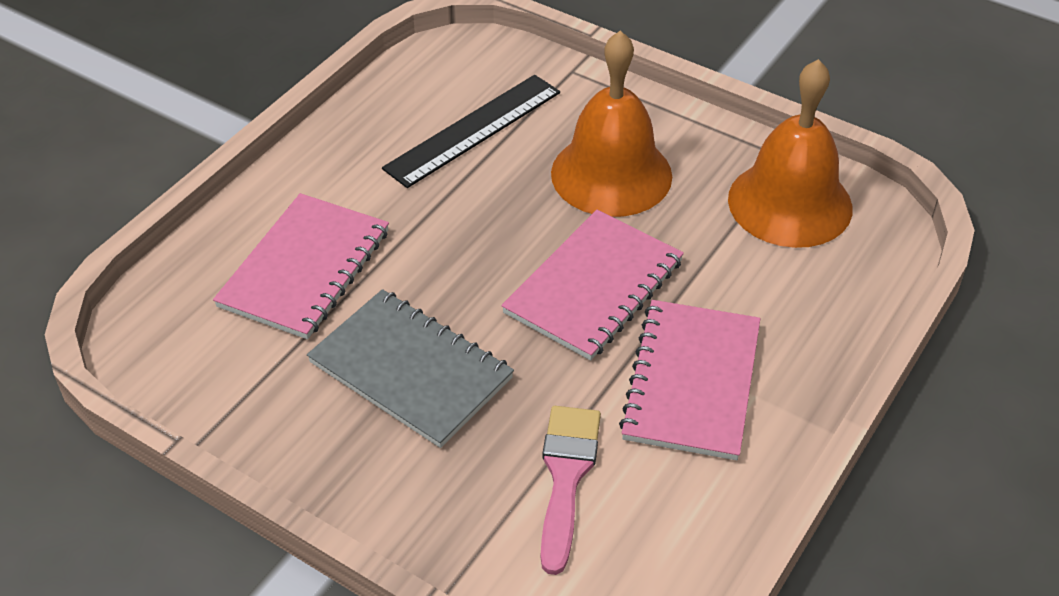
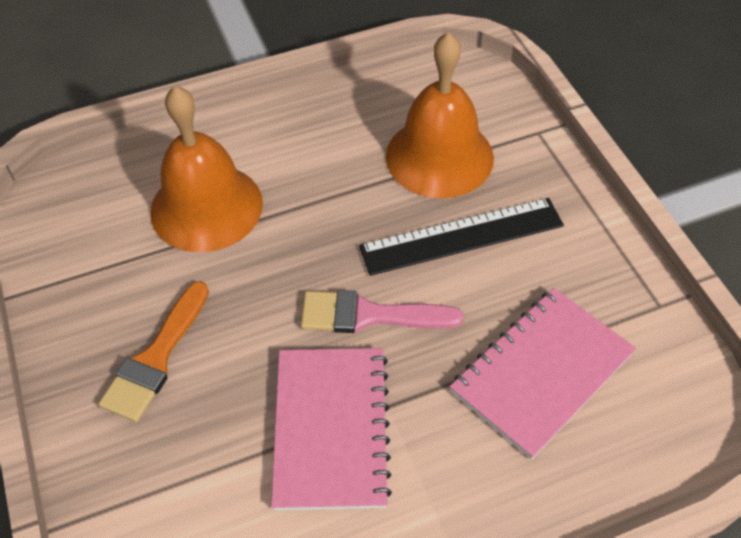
grey notebook: 1 -> 0
orange brush: 0 -> 1
pink notebook: 3 -> 2

